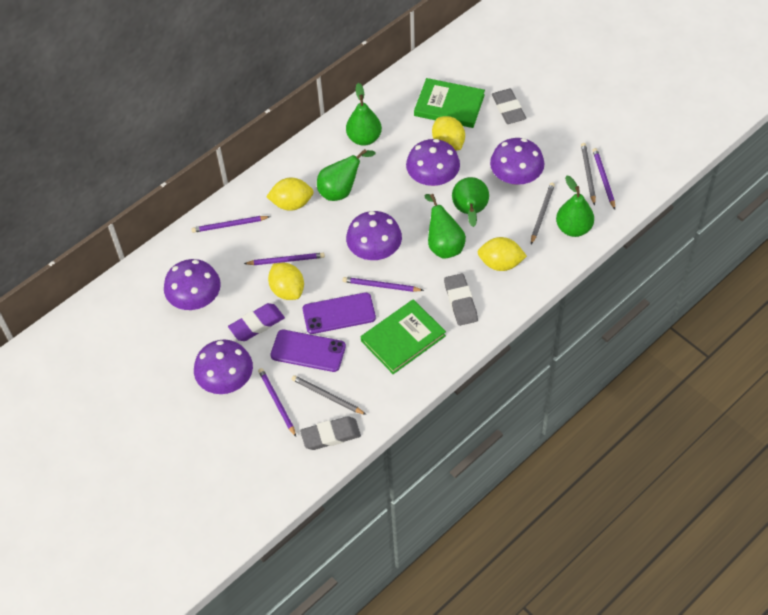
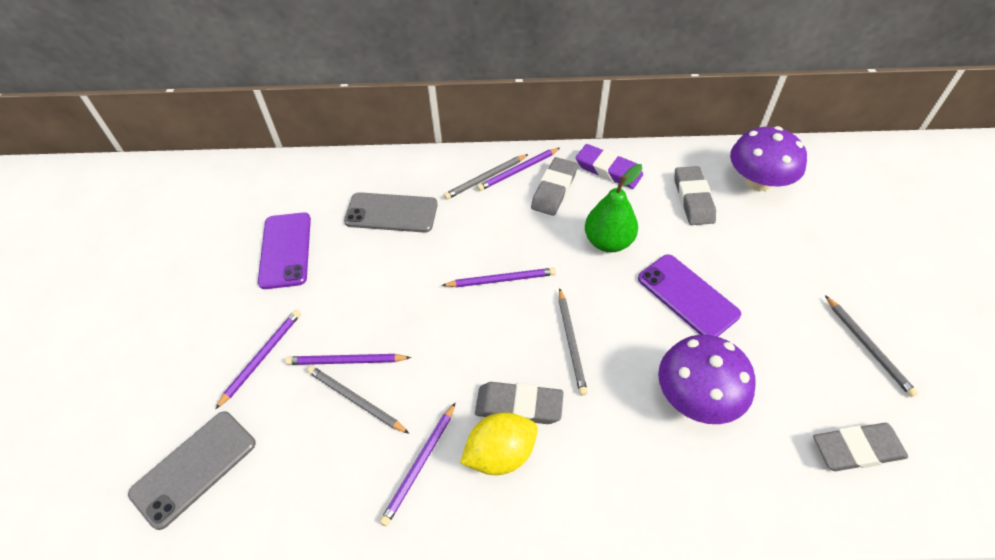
green book: 2 -> 0
green pear: 5 -> 1
grey eraser: 3 -> 4
grey pencil: 3 -> 4
grey phone: 0 -> 2
purple mushroom: 5 -> 2
yellow lemon: 4 -> 1

